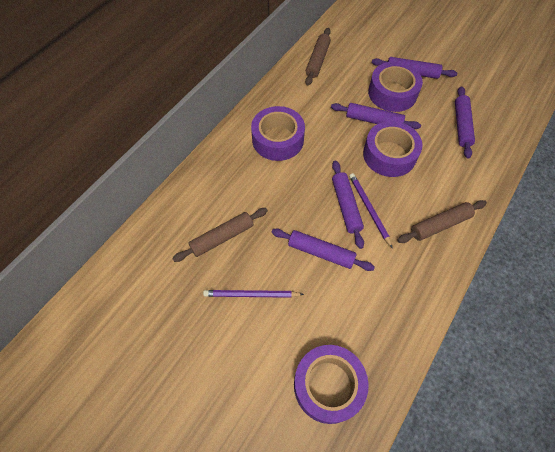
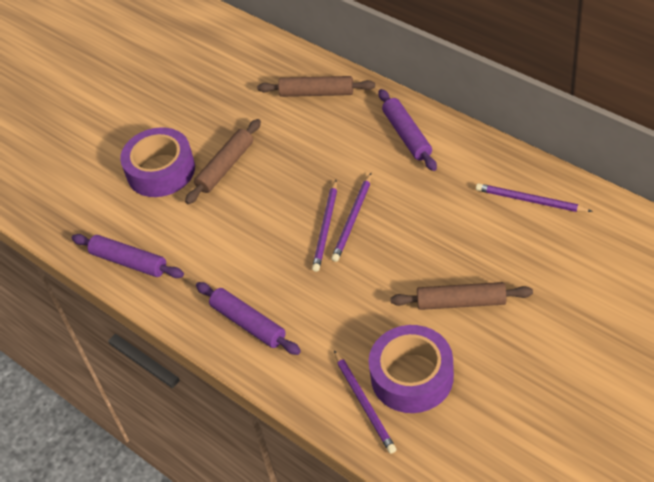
purple pencil: 2 -> 4
purple rolling pin: 5 -> 3
purple tape: 4 -> 2

